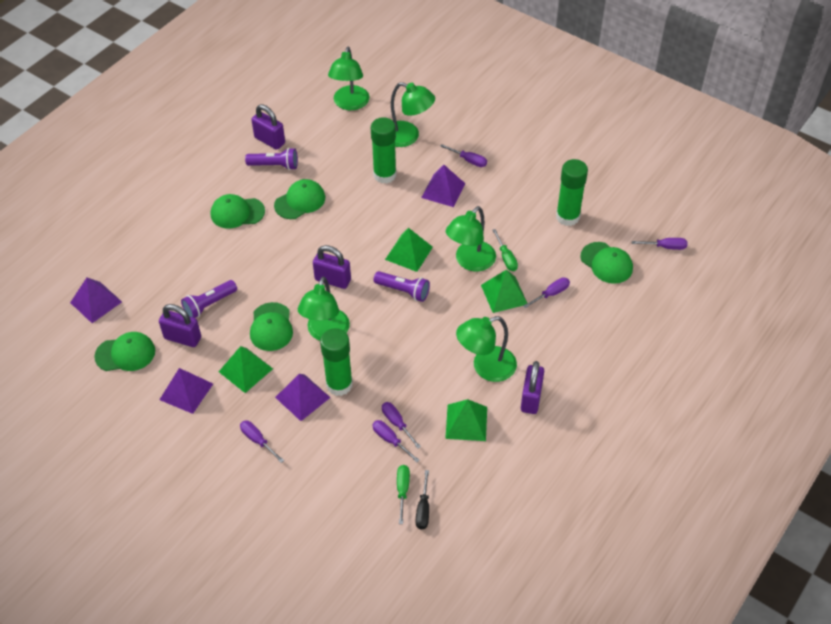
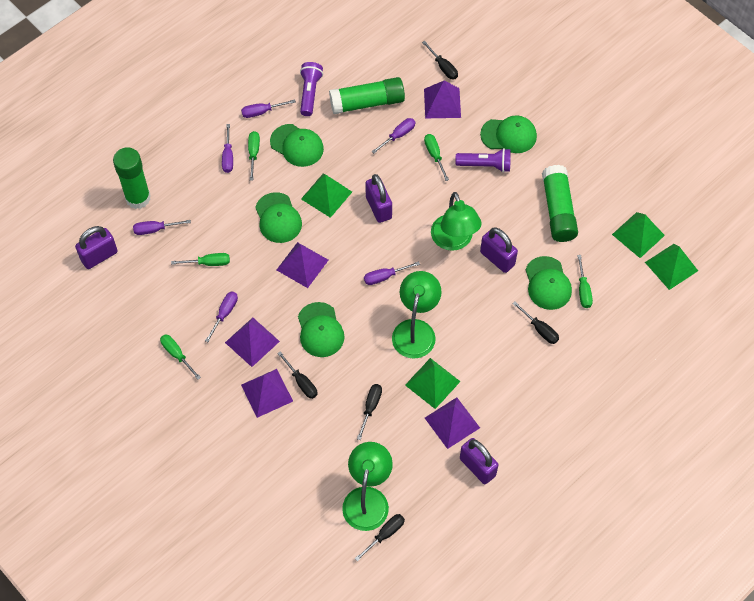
black screwdriver: 1 -> 5
green lamp: 5 -> 3
green screwdriver: 2 -> 5
purple flashlight: 3 -> 2
purple pyramid: 4 -> 5

